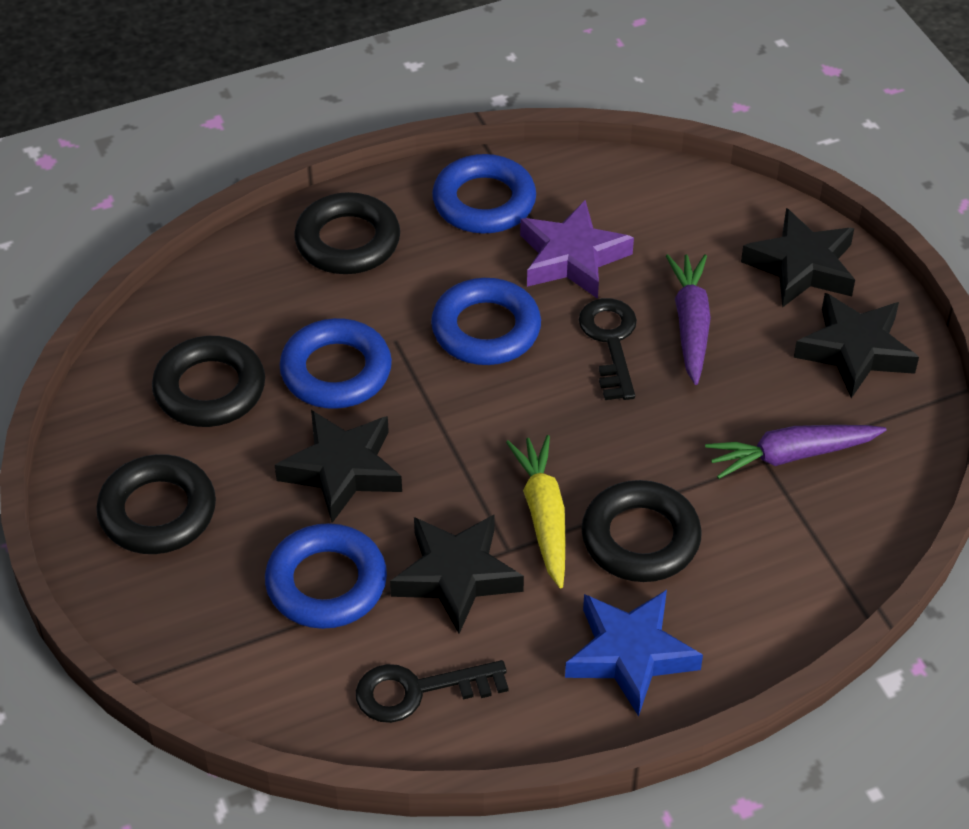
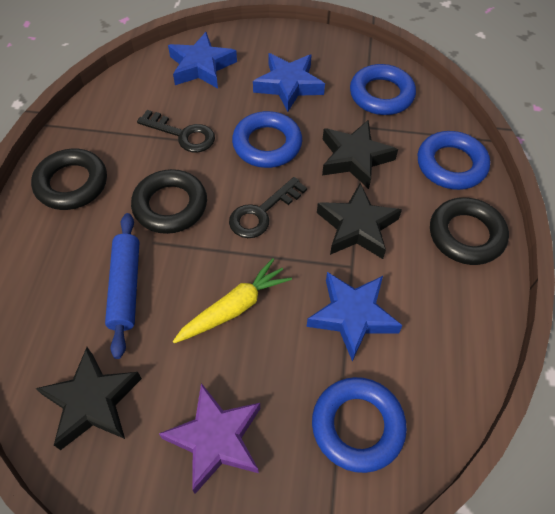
black ring: 4 -> 3
black star: 4 -> 3
blue rolling pin: 0 -> 1
blue star: 1 -> 3
purple carrot: 2 -> 0

